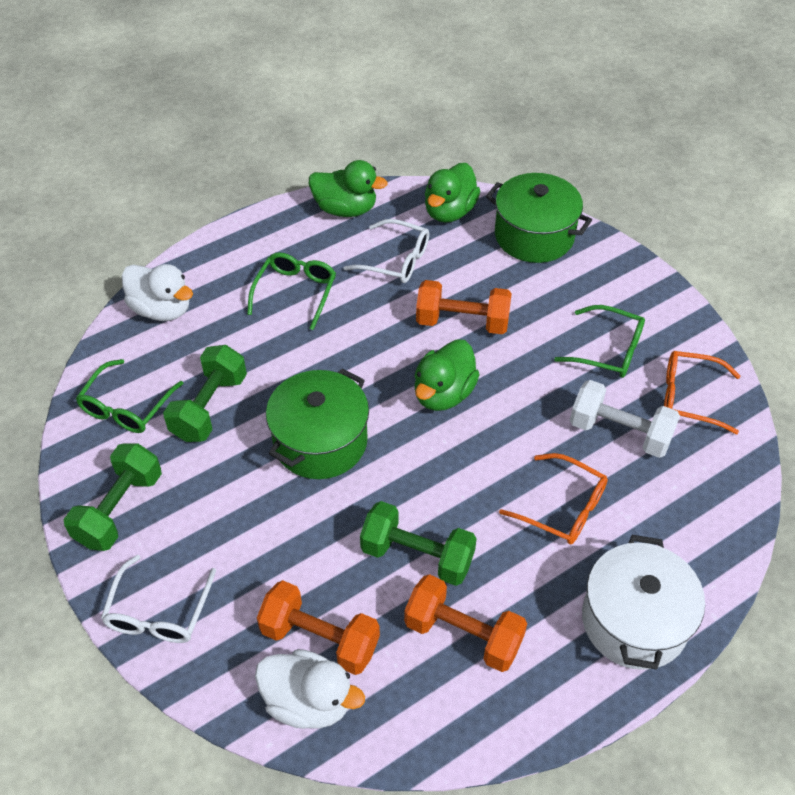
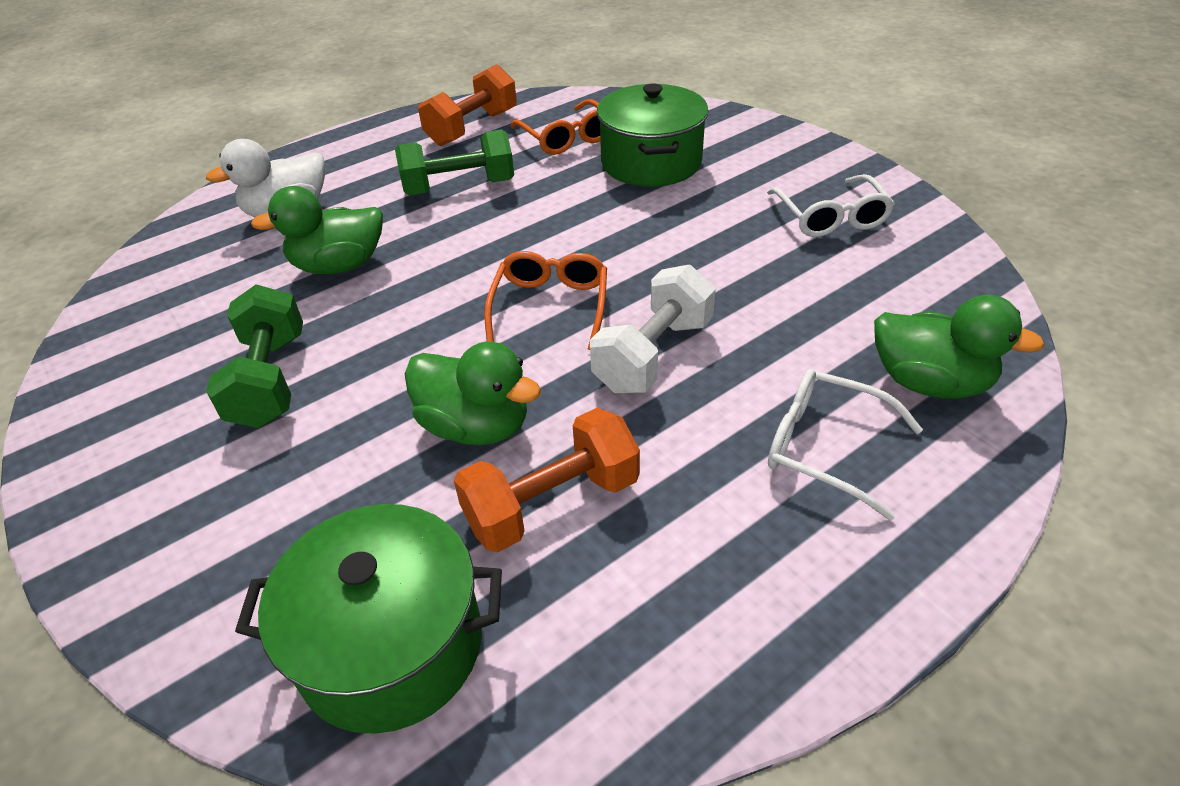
green dumbbell: 3 -> 2
green glasses: 3 -> 0
orange dumbbell: 3 -> 2
white duck: 2 -> 1
white pot: 1 -> 0

